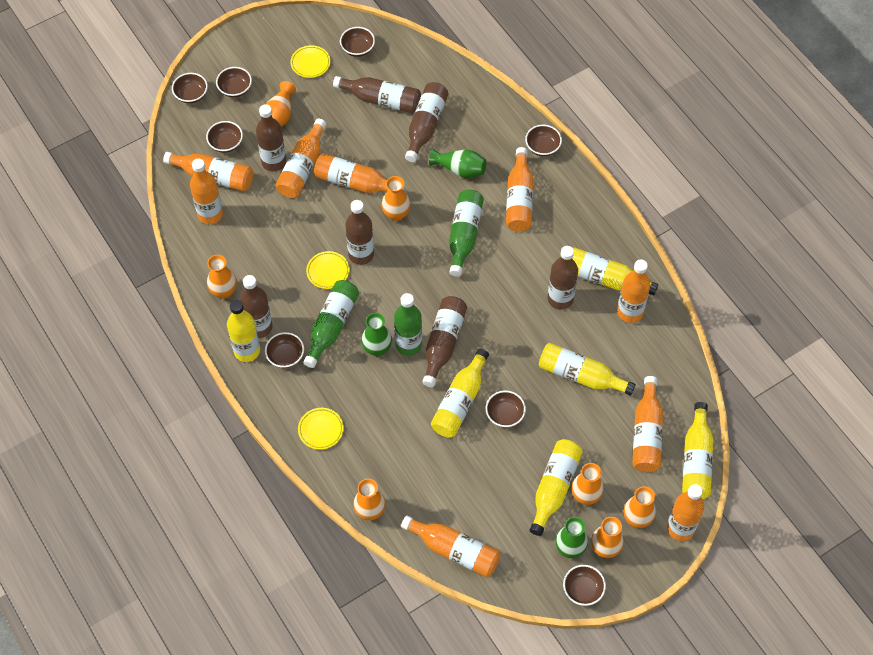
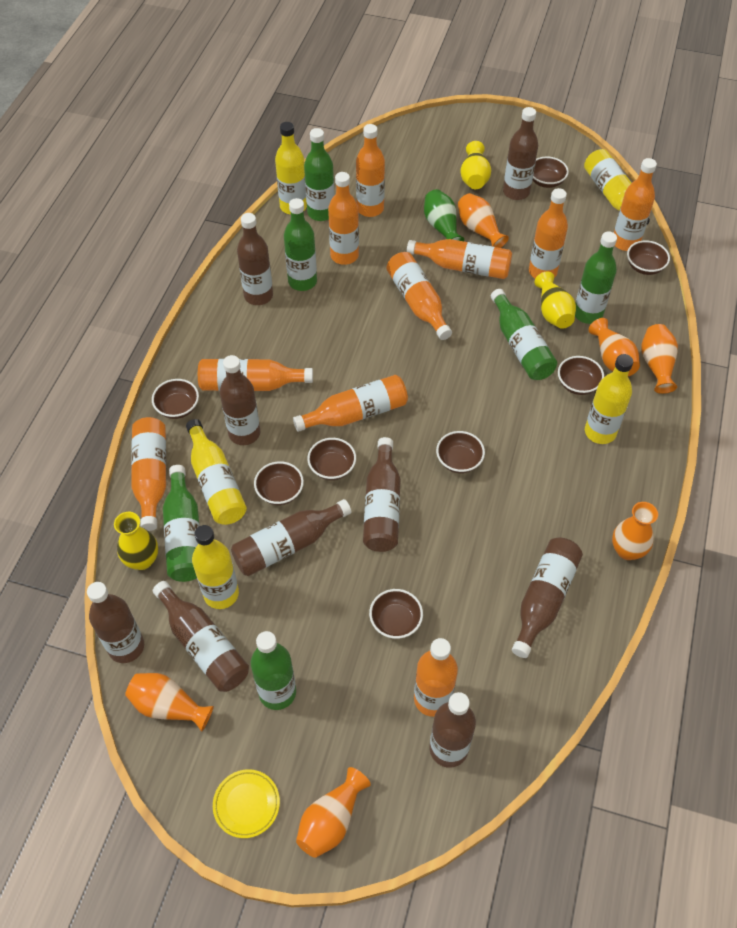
brown bottle: 7 -> 9
green bottle: 3 -> 6
green vase: 3 -> 1
orange bottle: 9 -> 10
orange vase: 7 -> 6
yellow bottle: 6 -> 5
yellow plate: 3 -> 1
yellow vase: 0 -> 3

